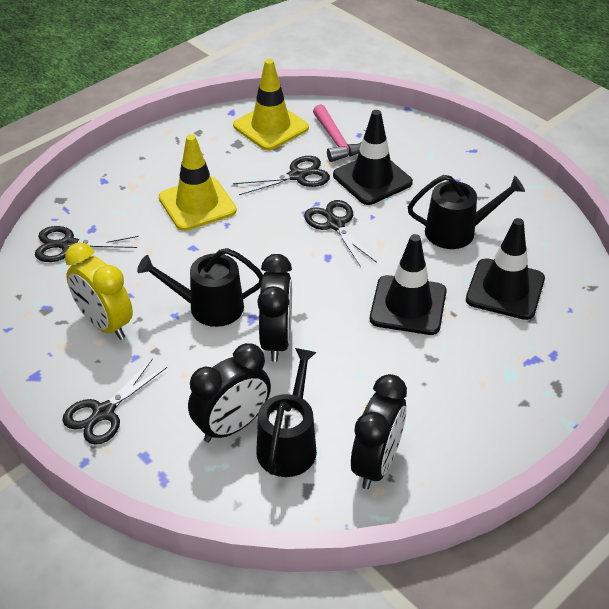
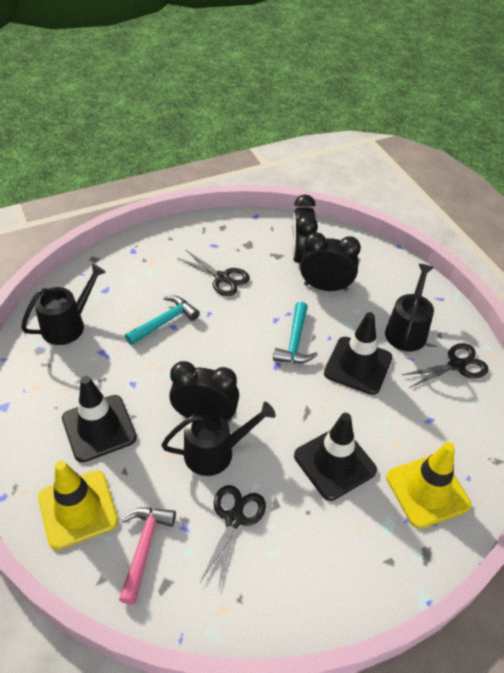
black scissors: 4 -> 3
turquoise hammer: 0 -> 2
yellow clock: 1 -> 0

